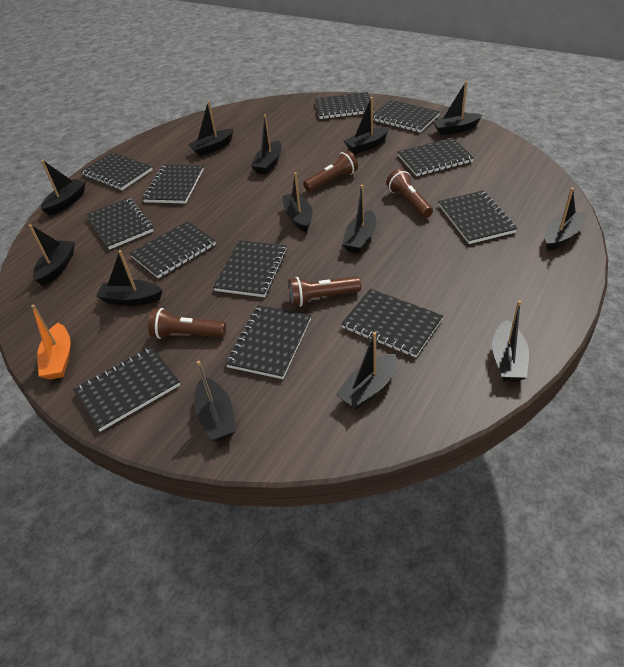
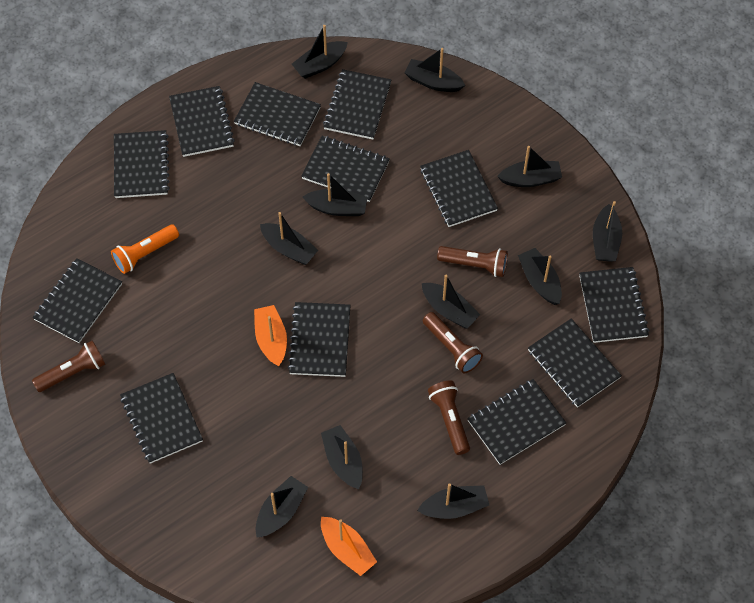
black boat: 13 -> 11
orange boat: 1 -> 2
orange flashlight: 0 -> 1

